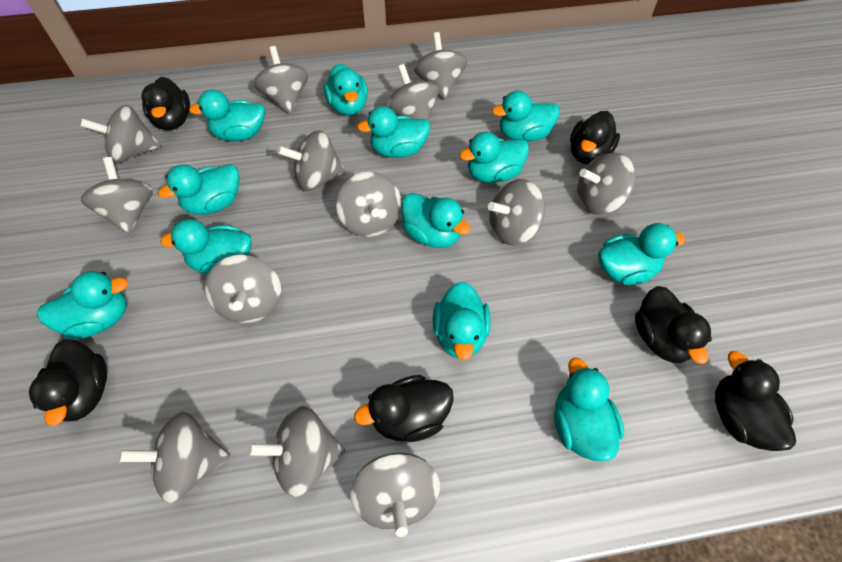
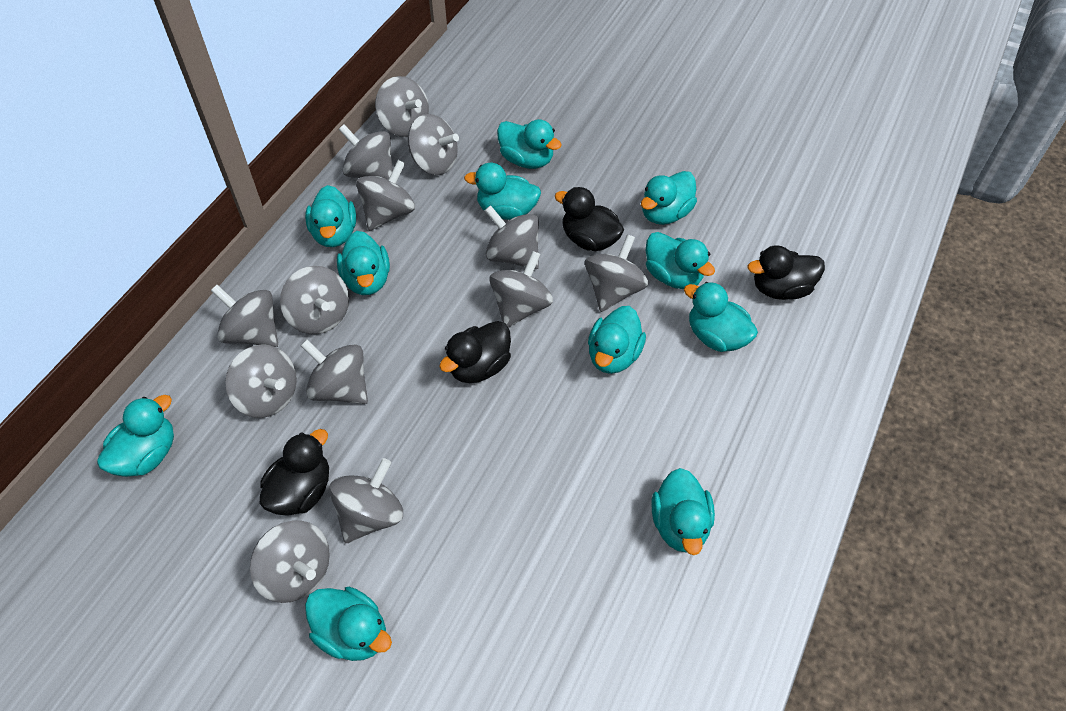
black duck: 6 -> 4
turquoise duck: 12 -> 11

